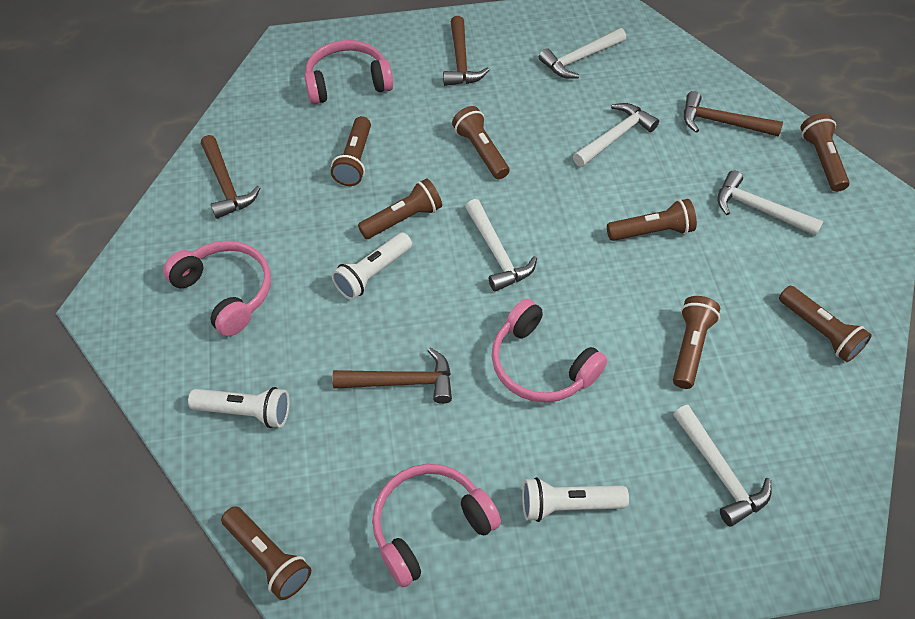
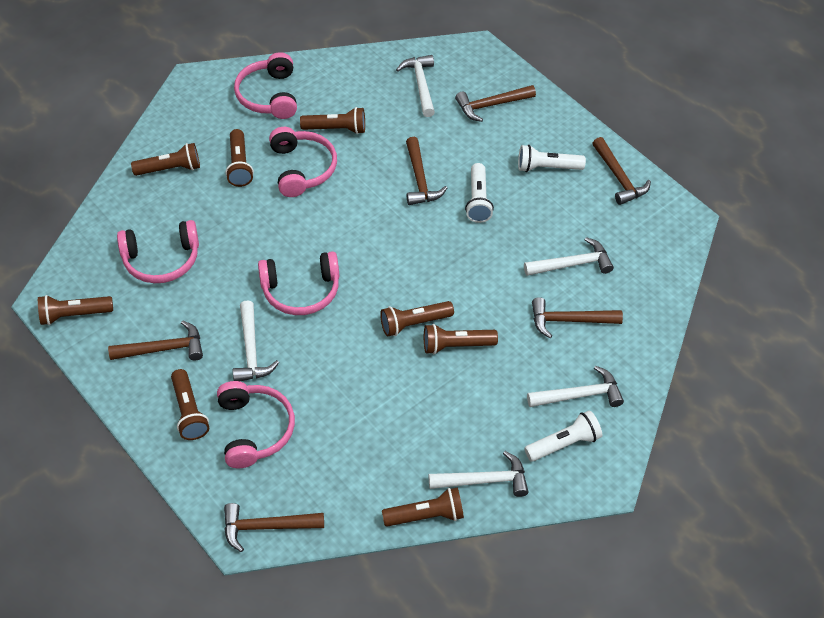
brown hammer: 4 -> 6
pink headphones: 4 -> 5

